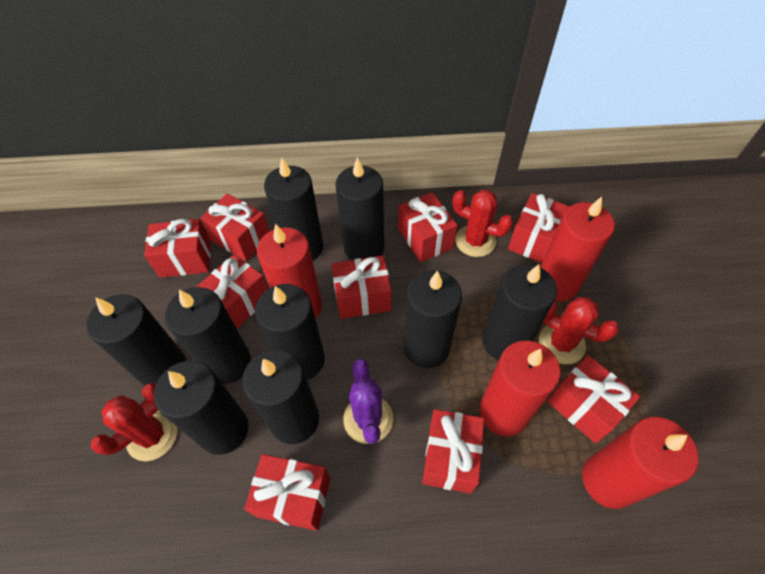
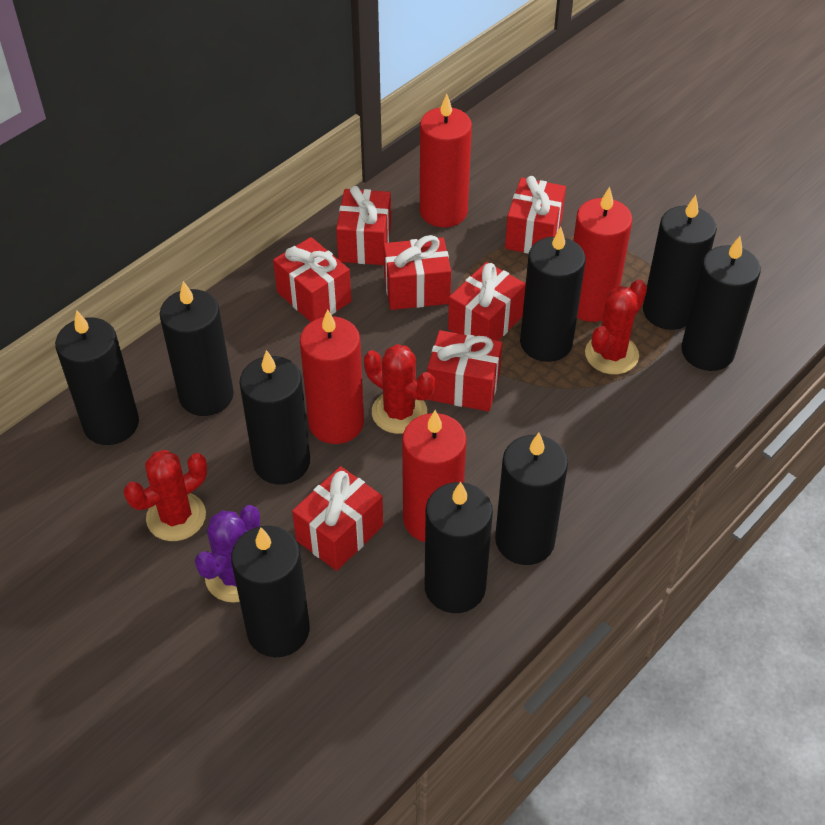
red gift: 9 -> 7

